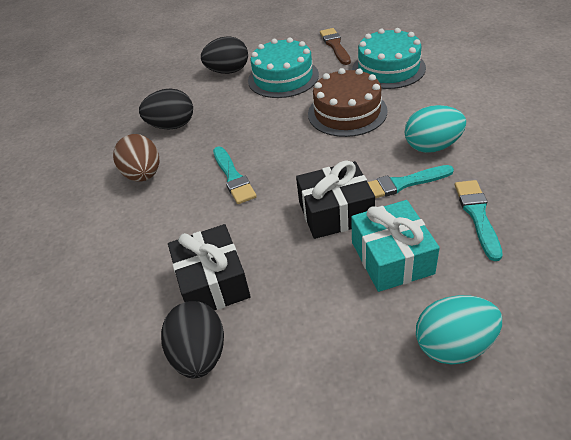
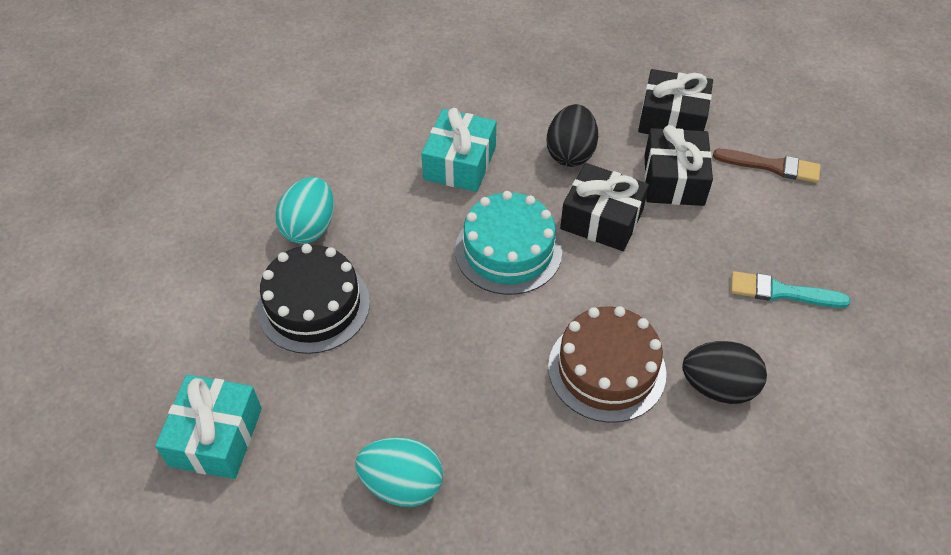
black cake: 0 -> 1
black egg: 3 -> 2
black gift: 2 -> 3
brown egg: 1 -> 0
turquoise brush: 3 -> 1
turquoise cake: 2 -> 1
turquoise gift: 1 -> 2

